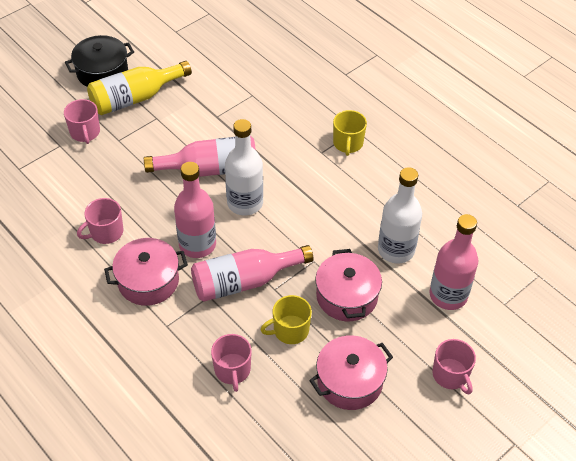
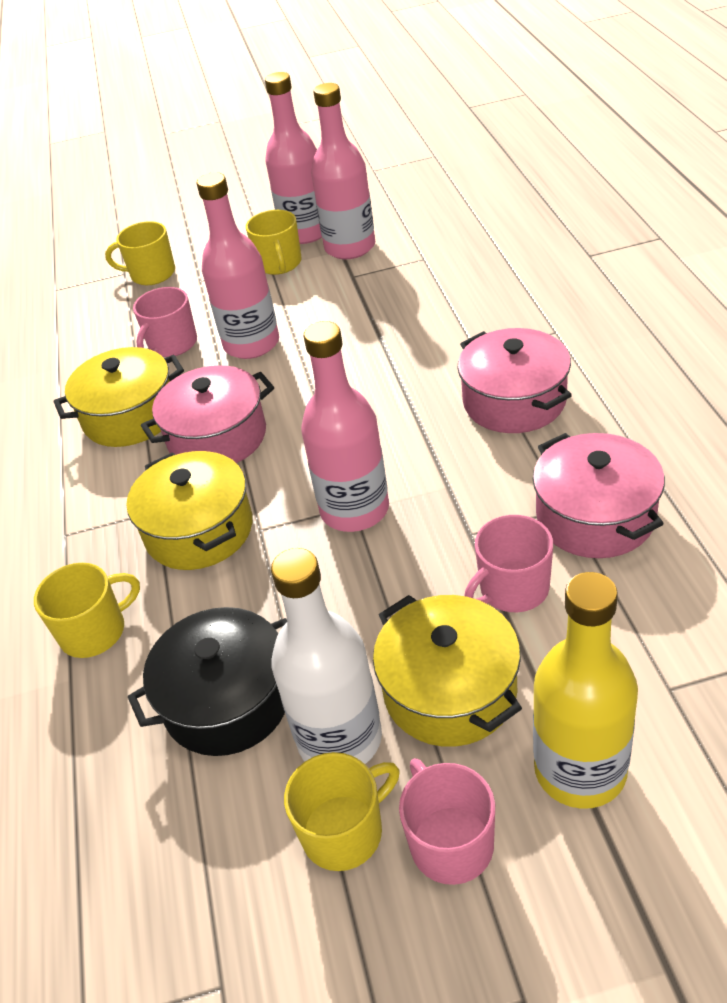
pink mug: 4 -> 3
white bottle: 2 -> 1
yellow mug: 2 -> 4
yellow pot: 0 -> 3

